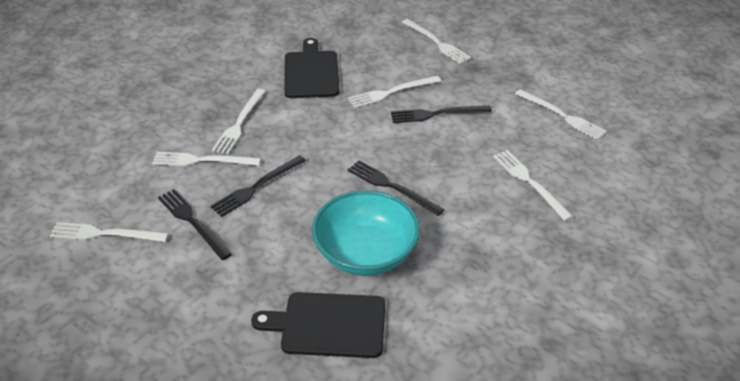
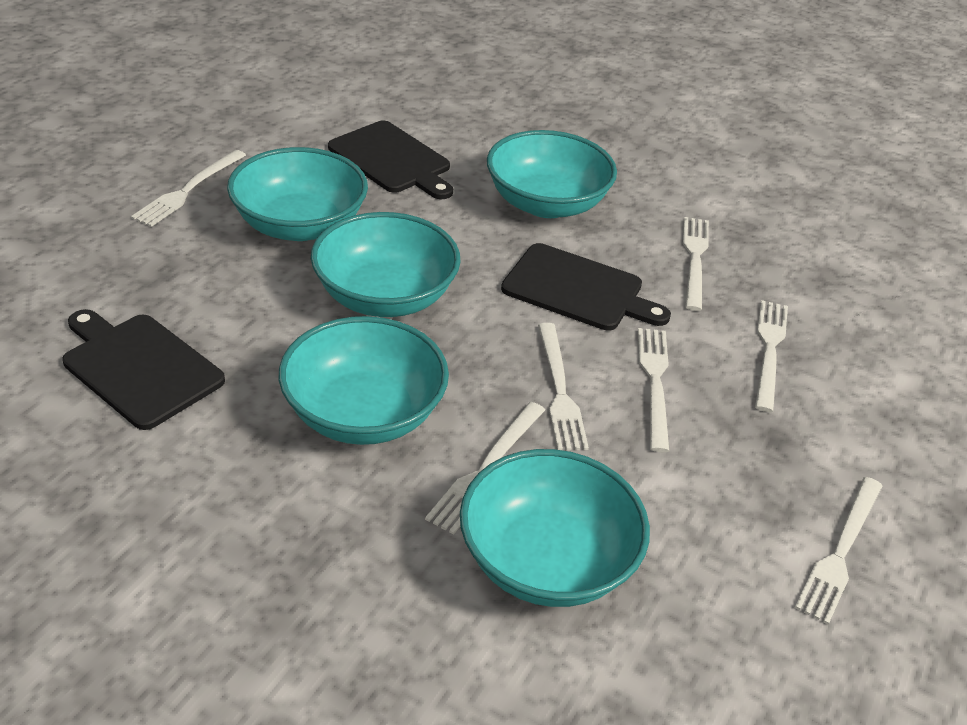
black cutting board: 2 -> 3
black fork: 4 -> 0
turquoise bowl: 1 -> 5

